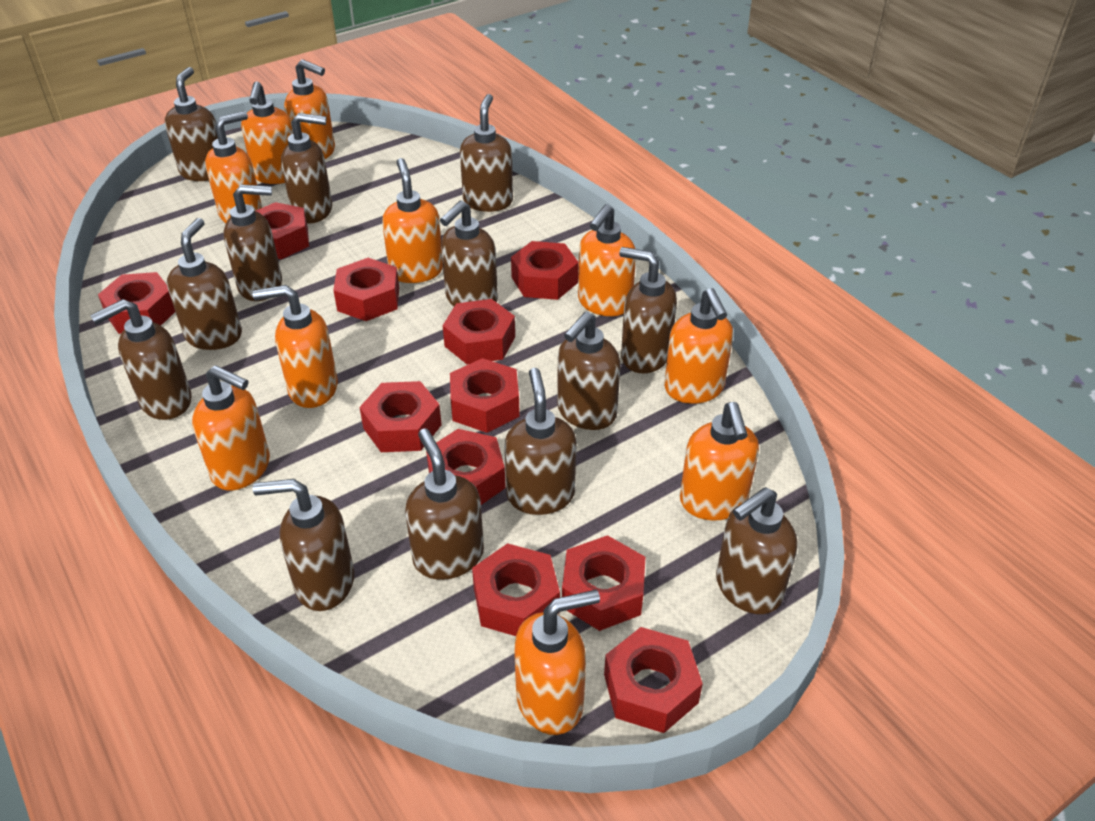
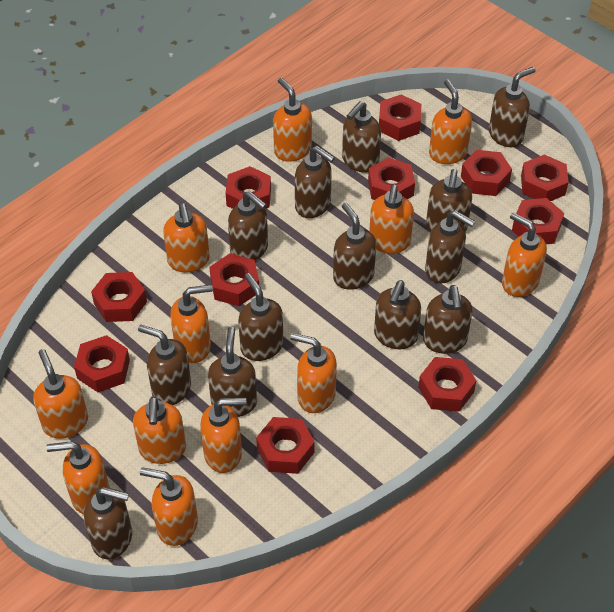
orange soap dispenser: 10 -> 12

